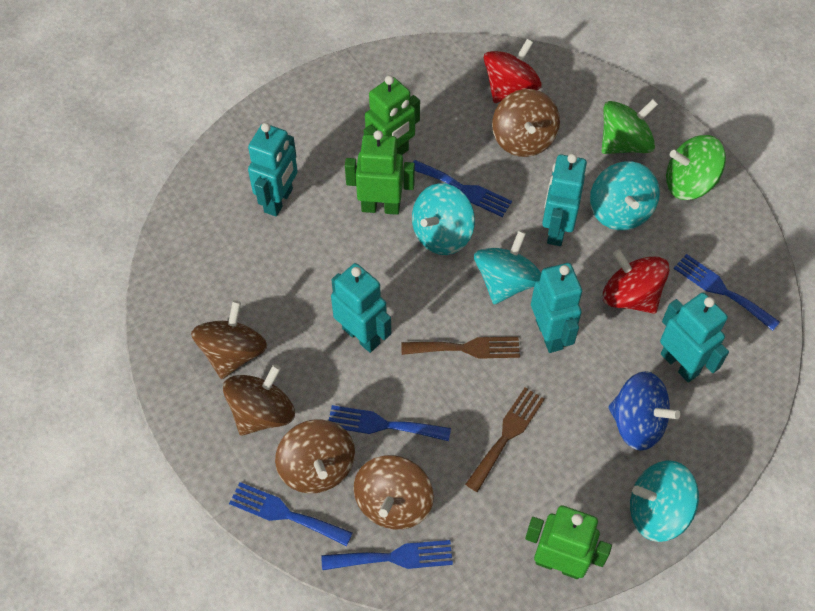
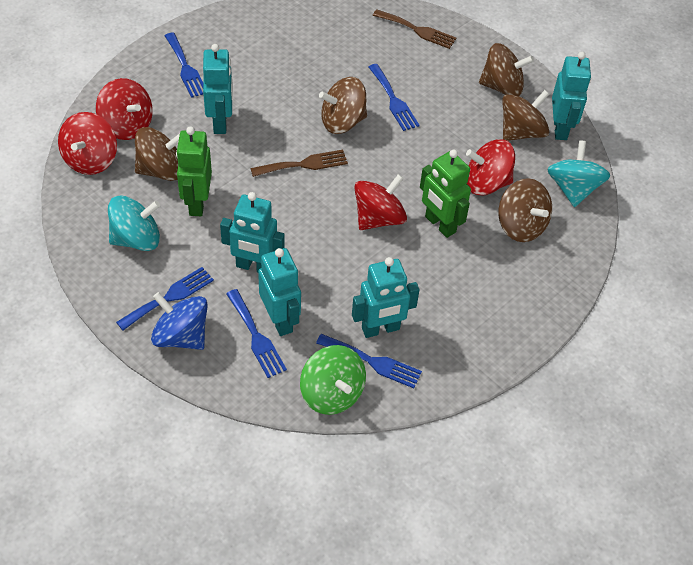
green robot: 3 -> 2
green spinning top: 2 -> 1
red spinning top: 2 -> 4
turquoise spinning top: 4 -> 2

